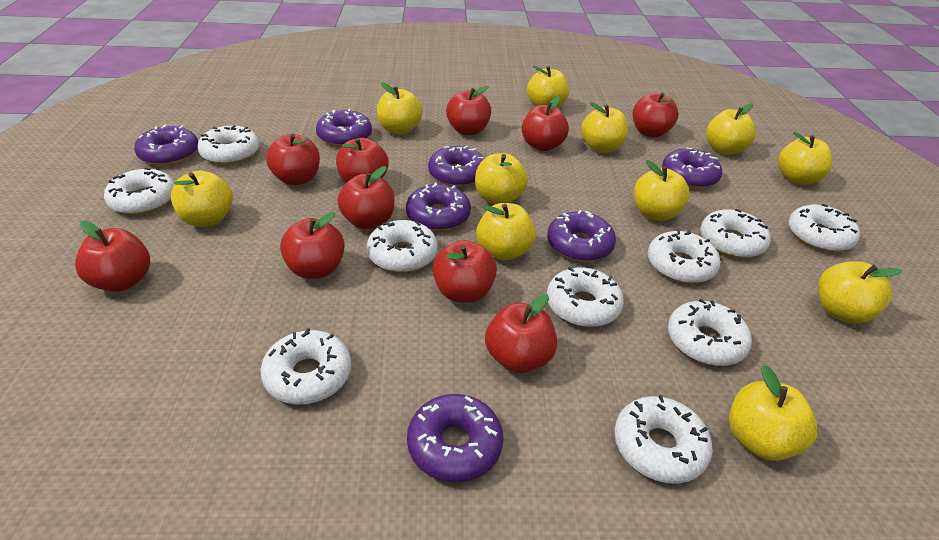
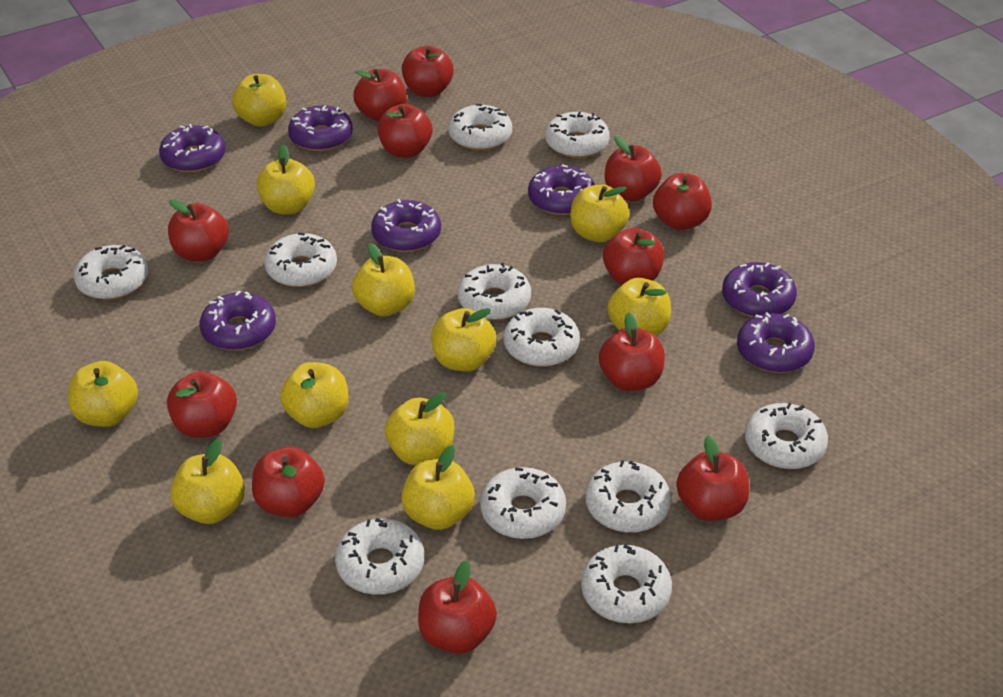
red apple: 10 -> 12
white donut: 10 -> 11

